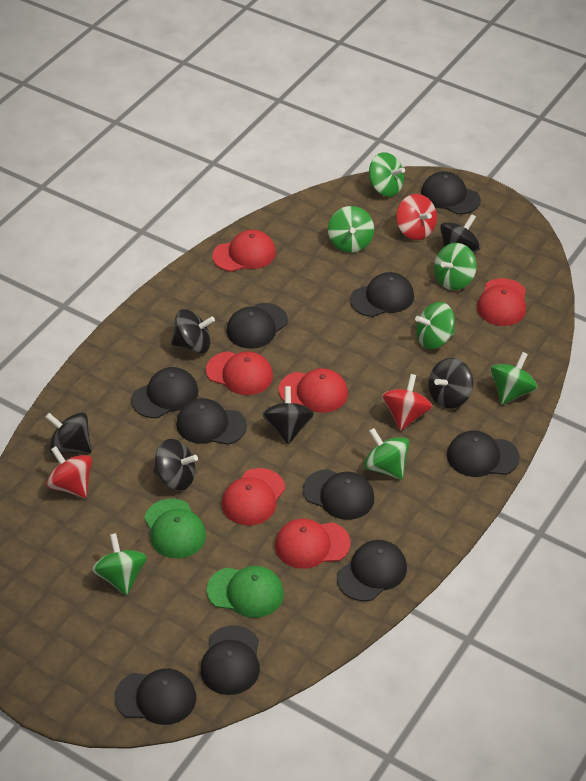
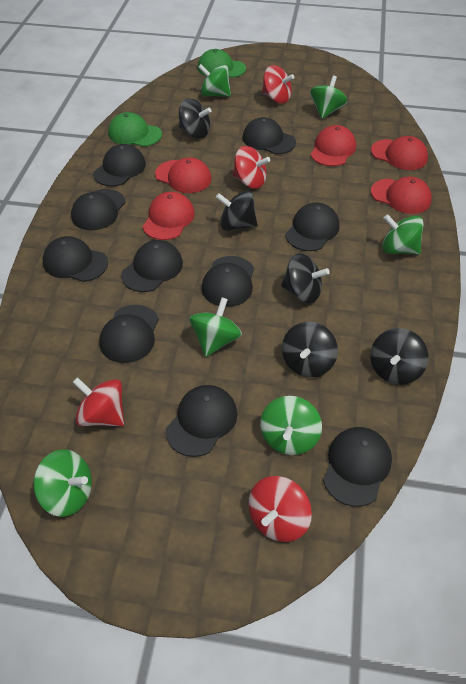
black spinning top: 6 -> 5
green spinning top: 7 -> 6
red cap: 6 -> 5
red spinning top: 3 -> 4

